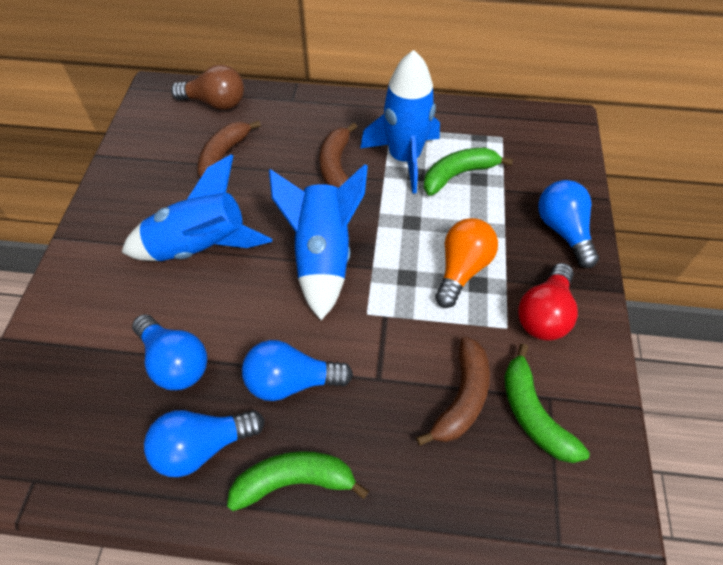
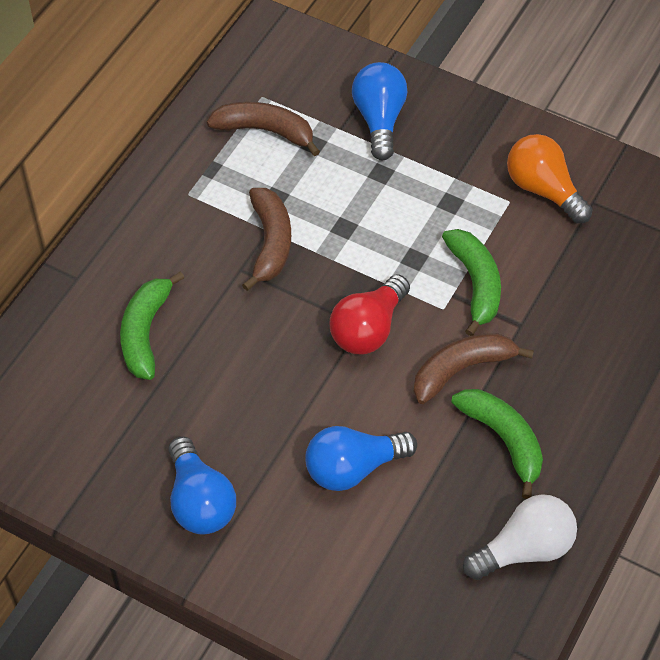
blue light bulb: 4 -> 3
blue rocket: 3 -> 0
brown light bulb: 1 -> 0
white light bulb: 0 -> 1

